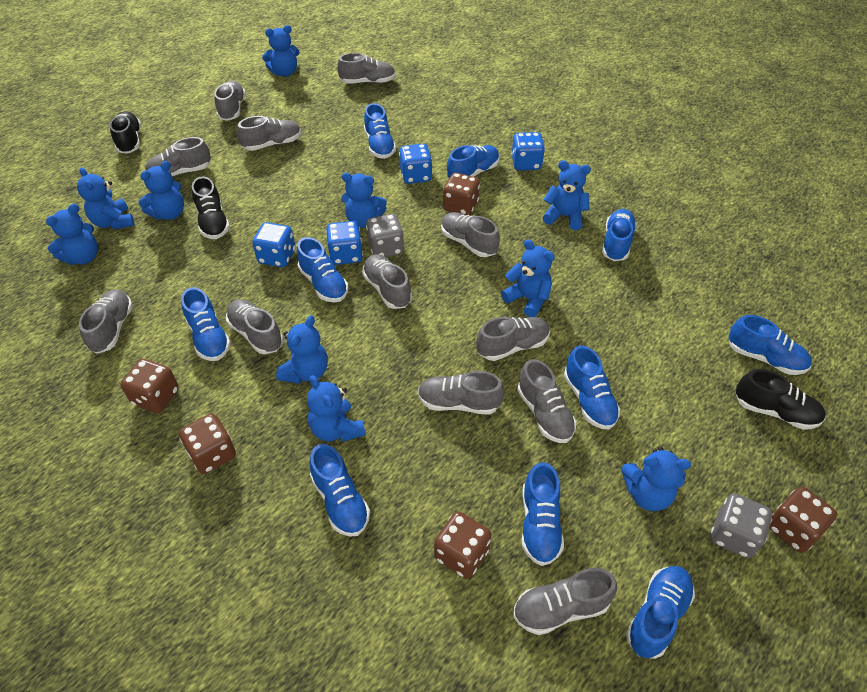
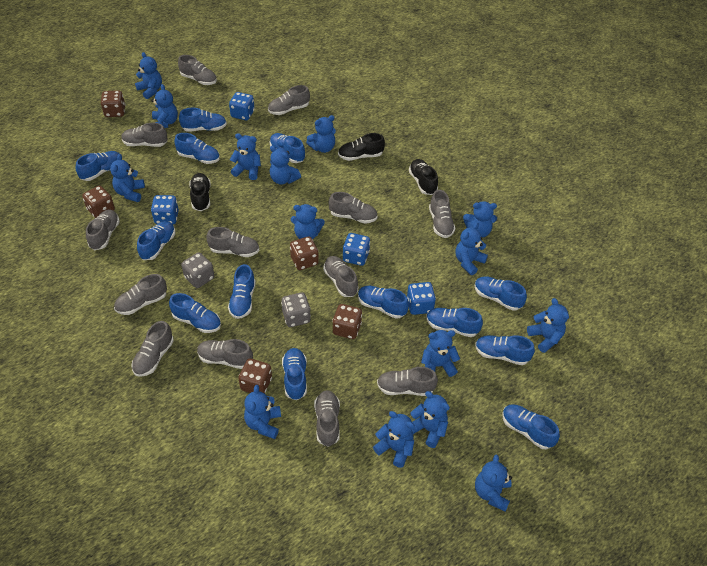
blue shoe: 10 -> 13
blue teddy bear: 10 -> 15
grey shoe: 12 -> 13

